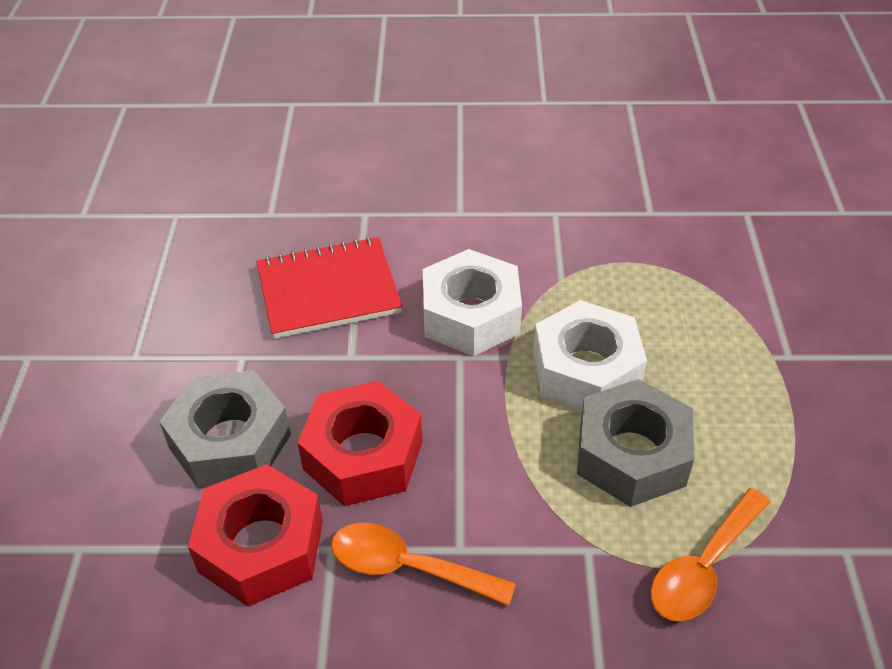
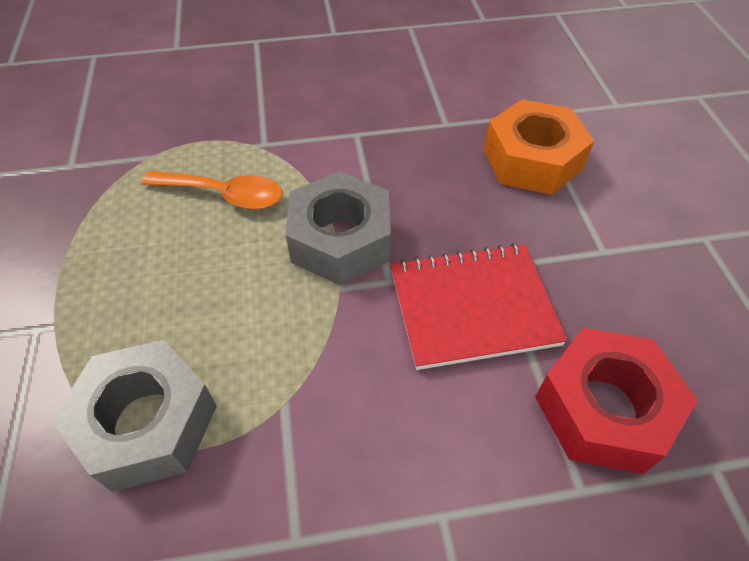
orange nut: 0 -> 1
orange spoon: 2 -> 1
red nut: 2 -> 1
white nut: 2 -> 0

